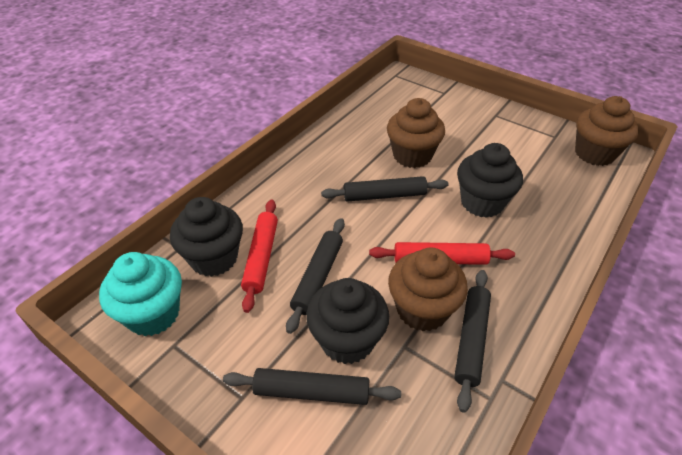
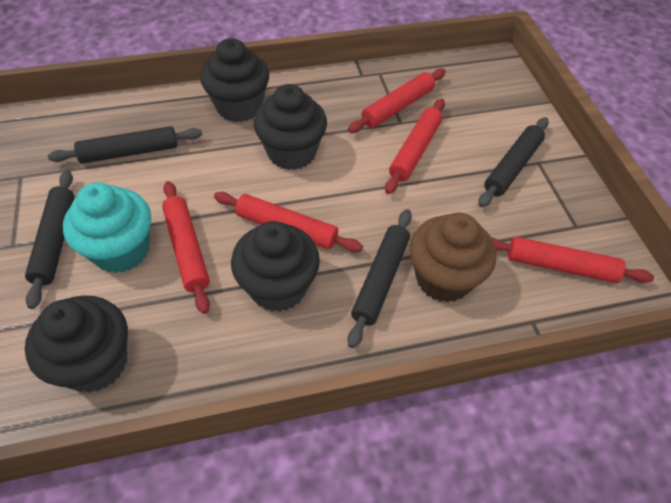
black cupcake: 3 -> 4
brown cupcake: 3 -> 1
red rolling pin: 2 -> 5

